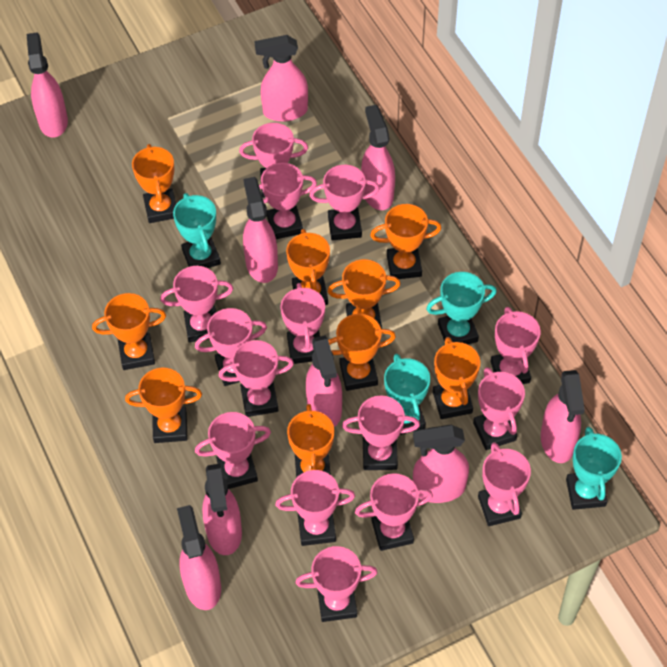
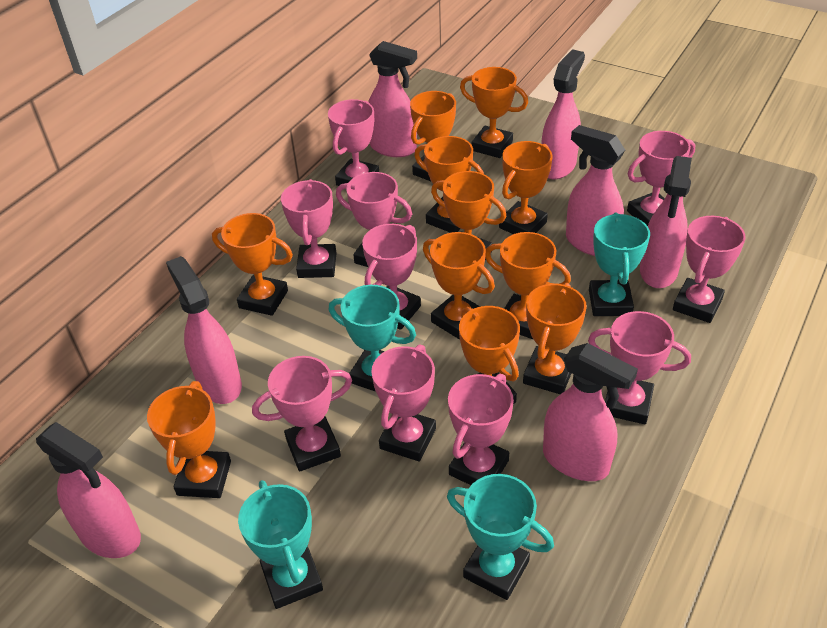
orange trophy: 9 -> 11
pink spray bottle: 9 -> 7
pink trophy: 15 -> 10

